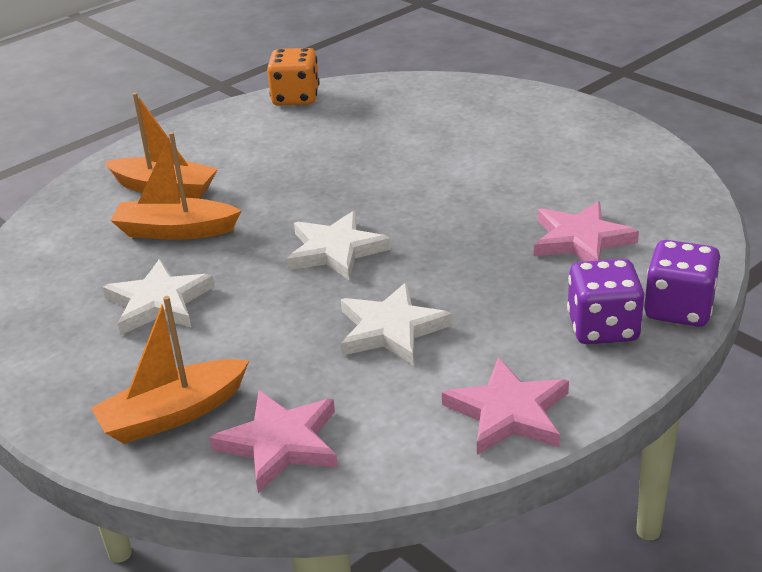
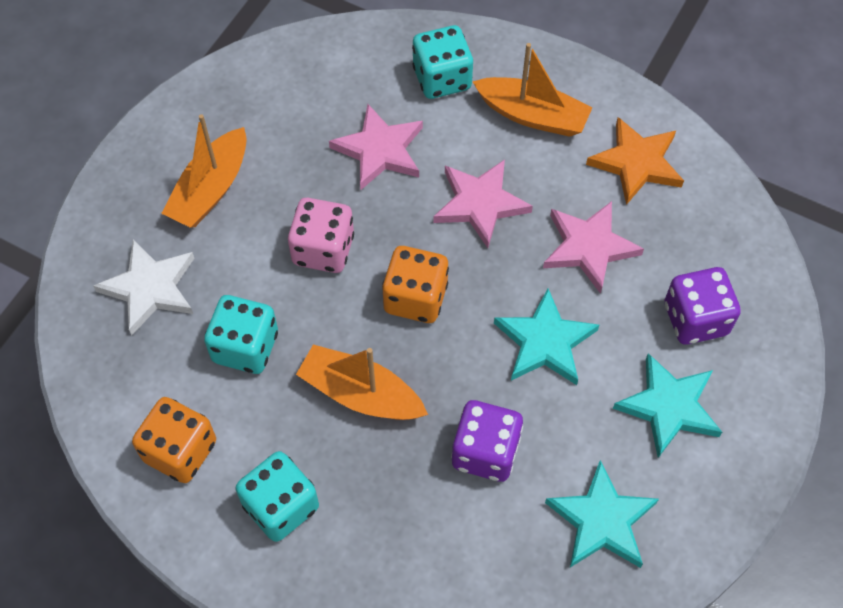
orange dice: 1 -> 2
orange star: 0 -> 1
pink dice: 0 -> 1
turquoise dice: 0 -> 3
turquoise star: 0 -> 3
white star: 3 -> 1

